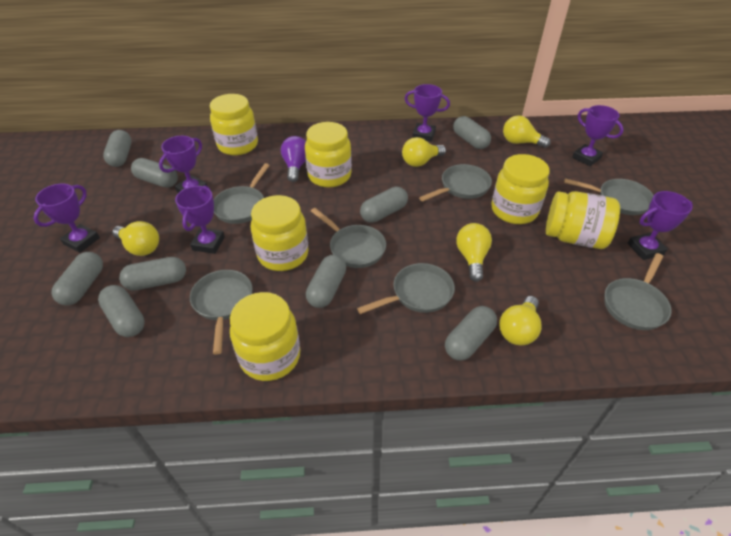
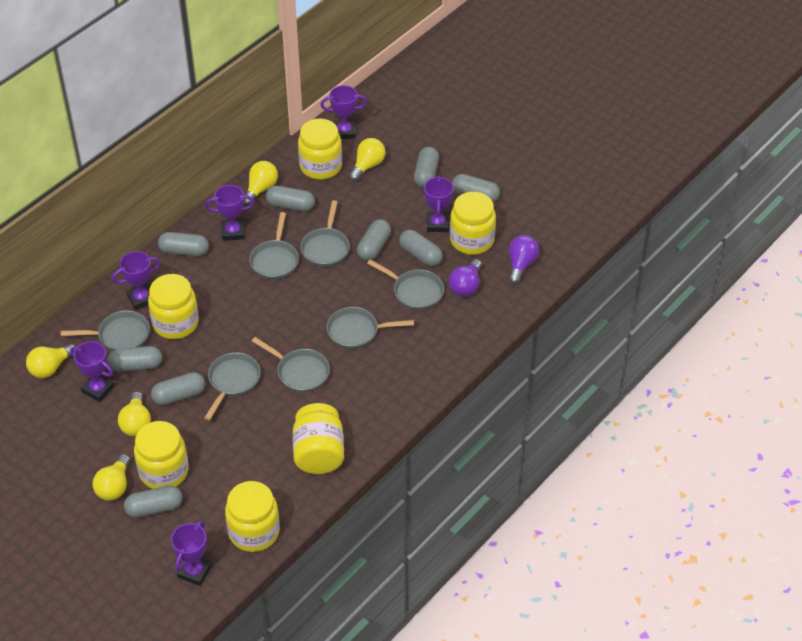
purple light bulb: 1 -> 2

